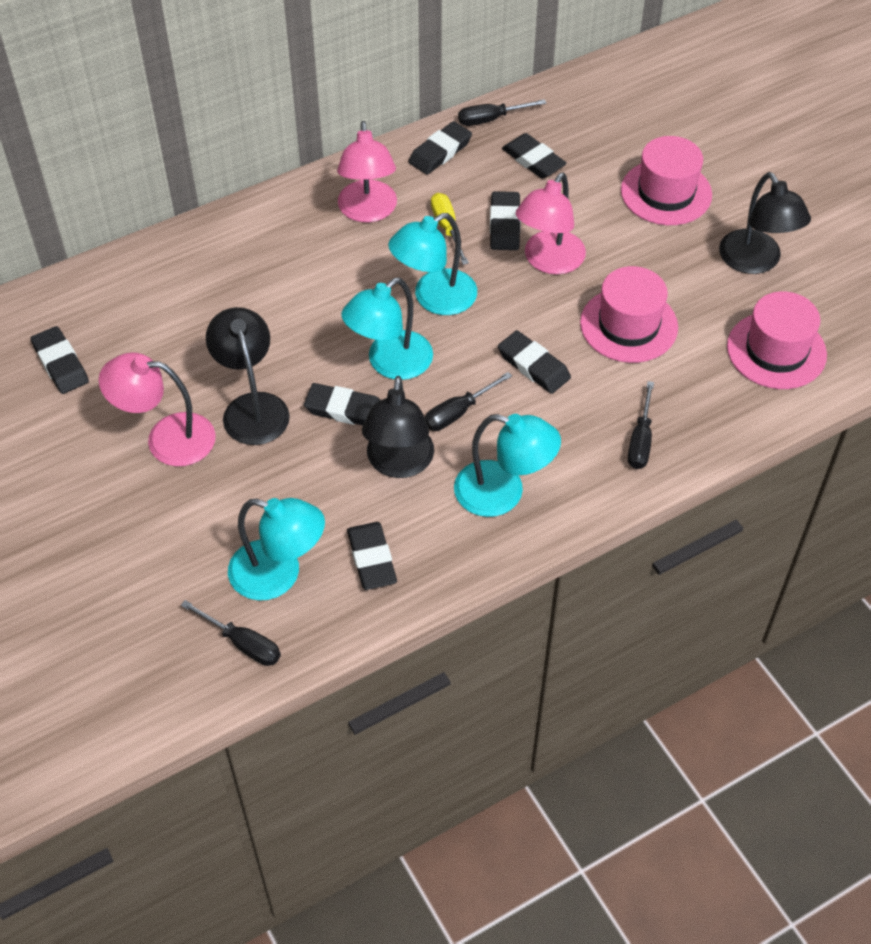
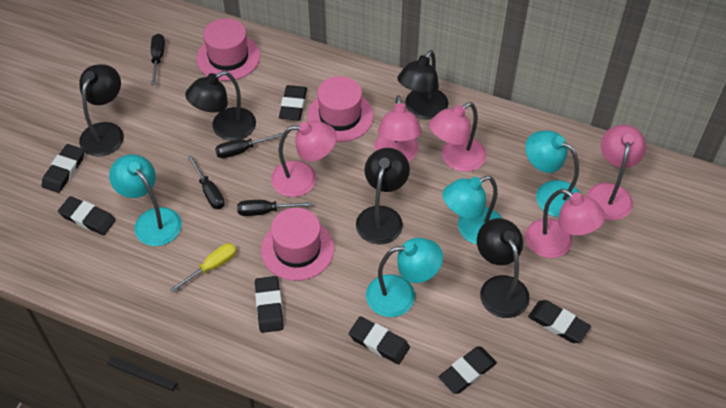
black lamp: 3 -> 5
pink lamp: 3 -> 5

